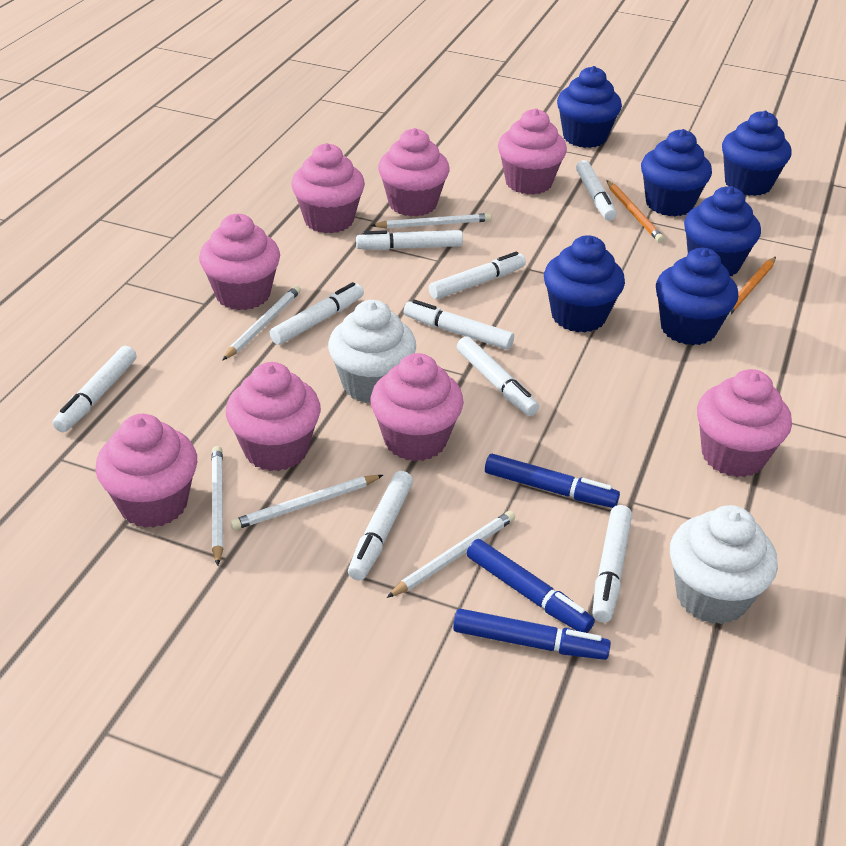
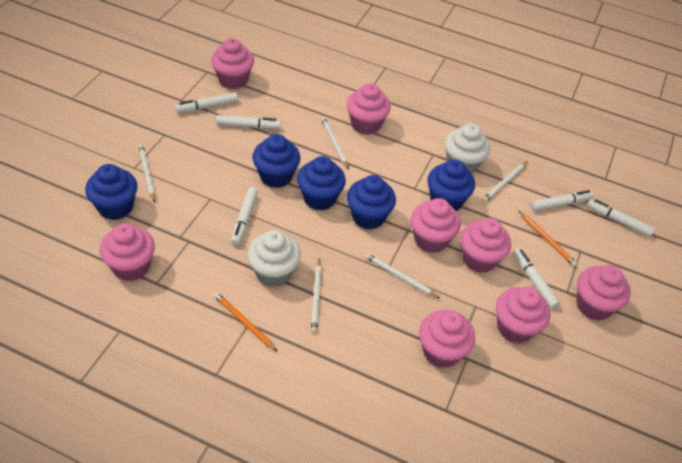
blue cupcake: 6 -> 5
blue marker: 3 -> 0
white marker: 9 -> 6

